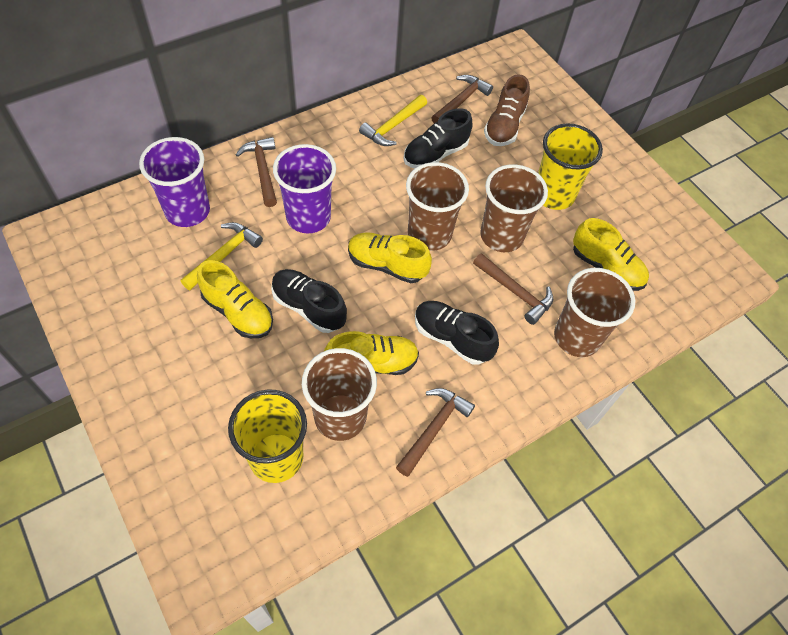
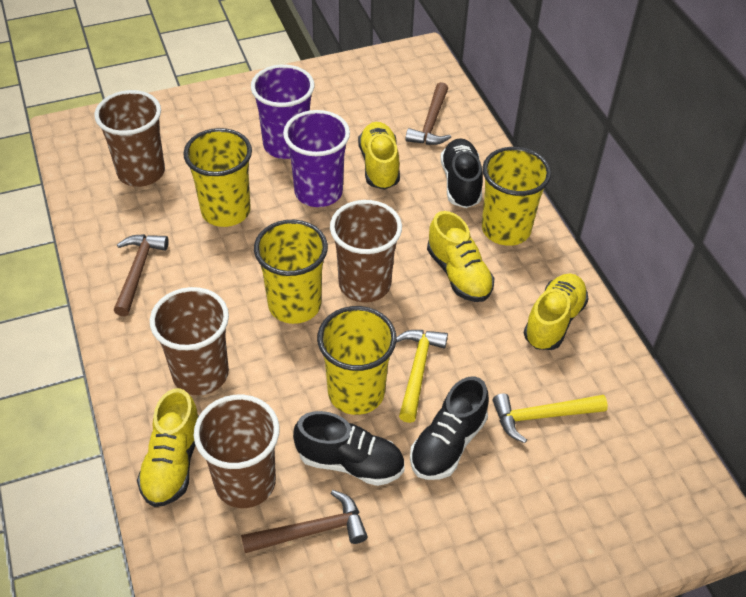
brown hammer: 4 -> 3
brown shoe: 1 -> 0
yellow cup: 2 -> 4

